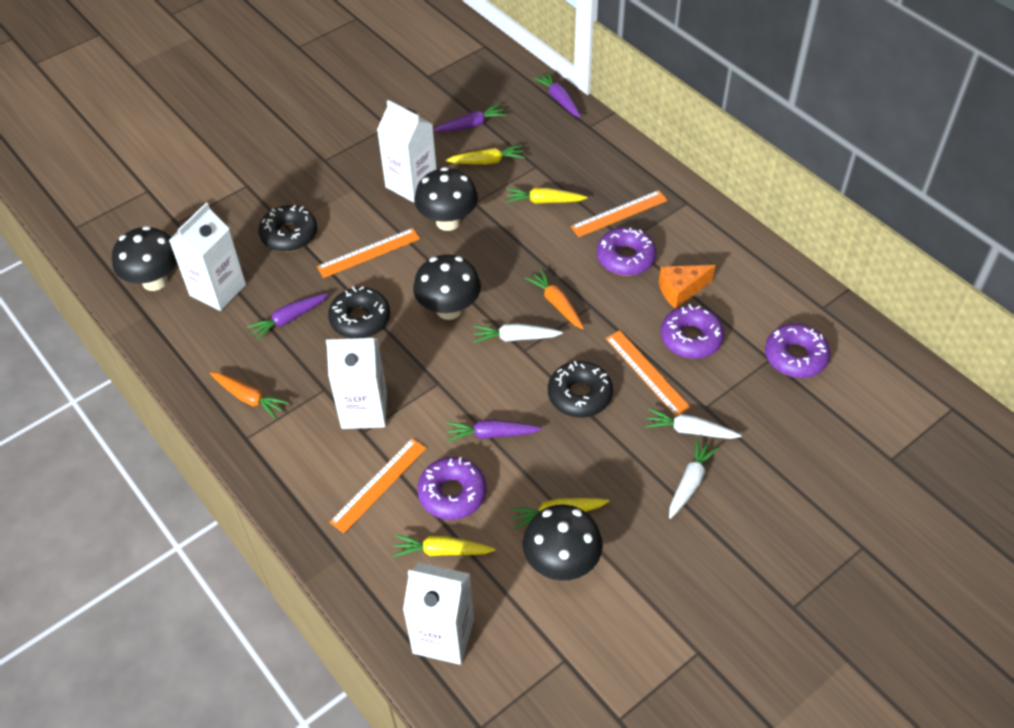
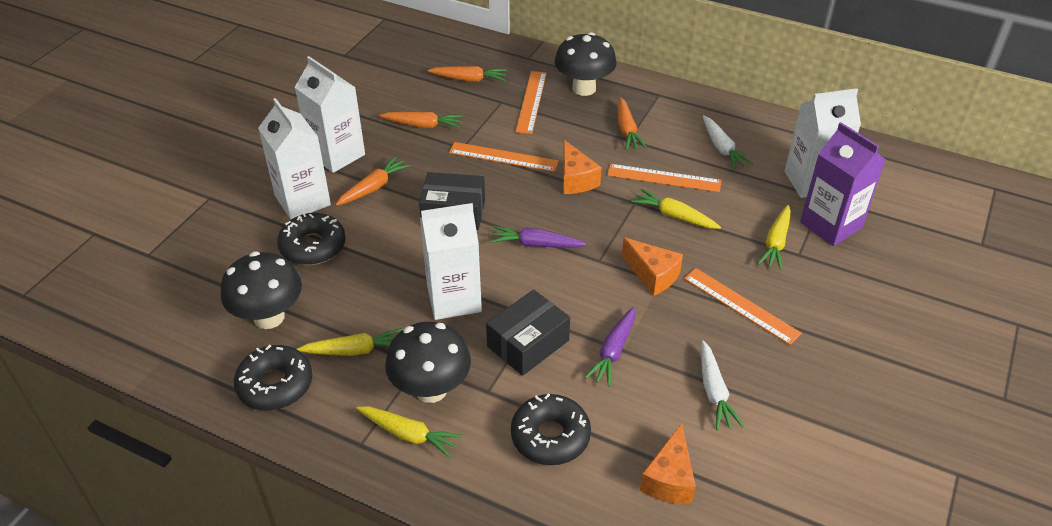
black box: 0 -> 2
black mushroom: 4 -> 3
orange carrot: 2 -> 4
orange cheese: 1 -> 3
purple carrot: 4 -> 2
purple carton: 0 -> 1
purple donut: 4 -> 0
white carrot: 3 -> 2

